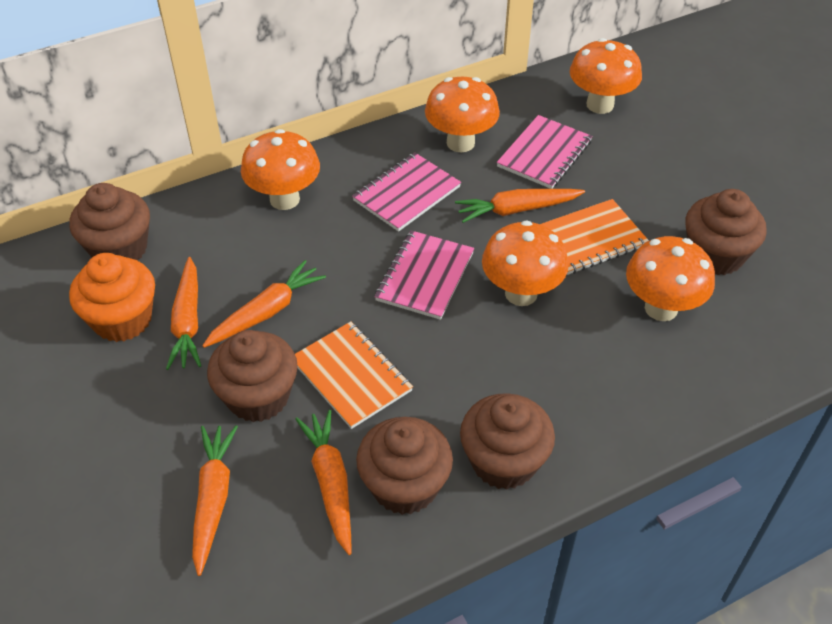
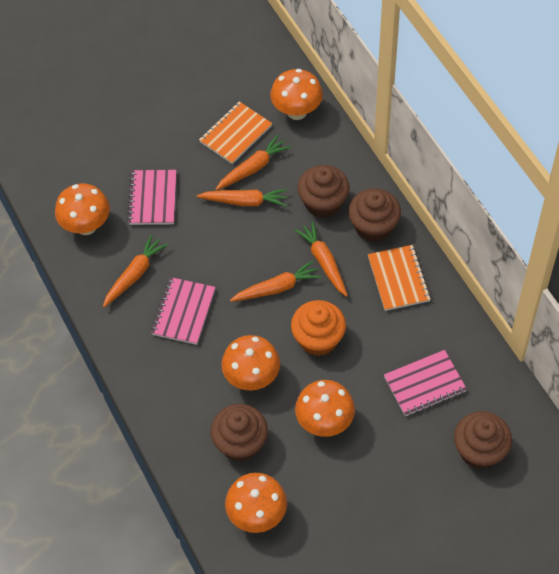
brown cupcake: 5 -> 4

